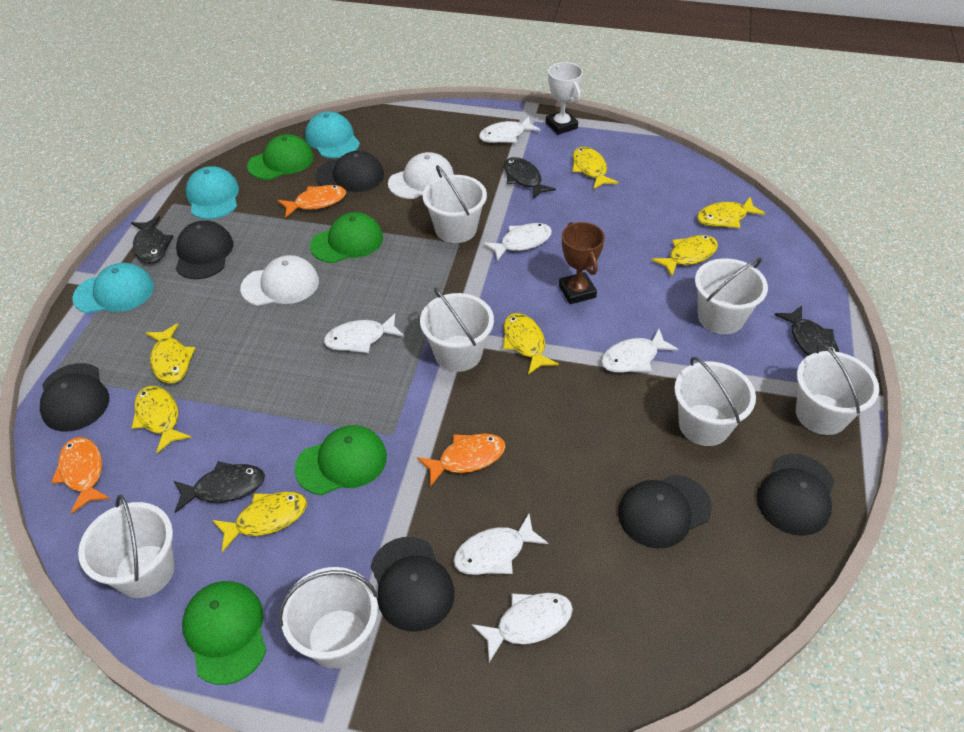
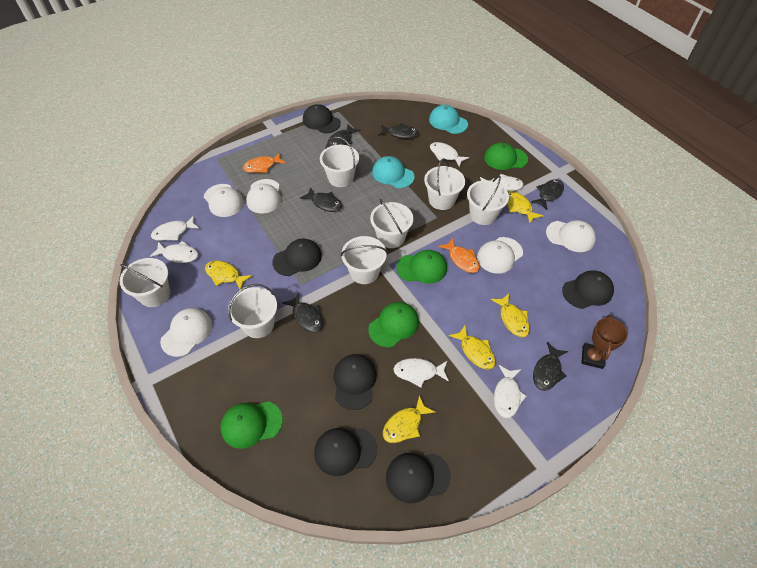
black fish: 4 -> 6
orange fish: 3 -> 2
turquoise cap: 3 -> 2
white cap: 2 -> 5
white trophy: 1 -> 0
yellow fish: 7 -> 5

